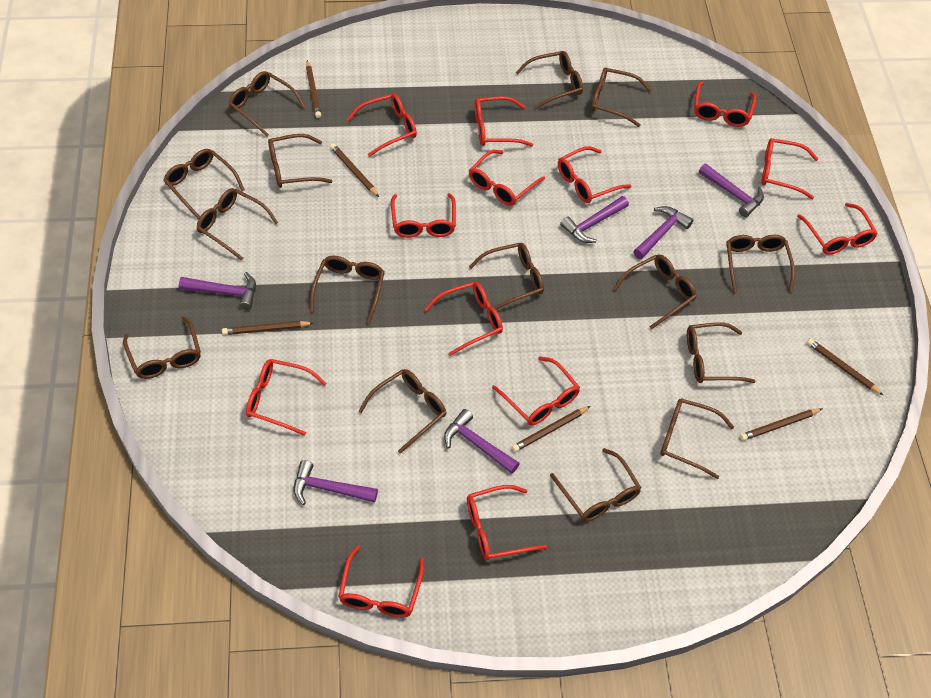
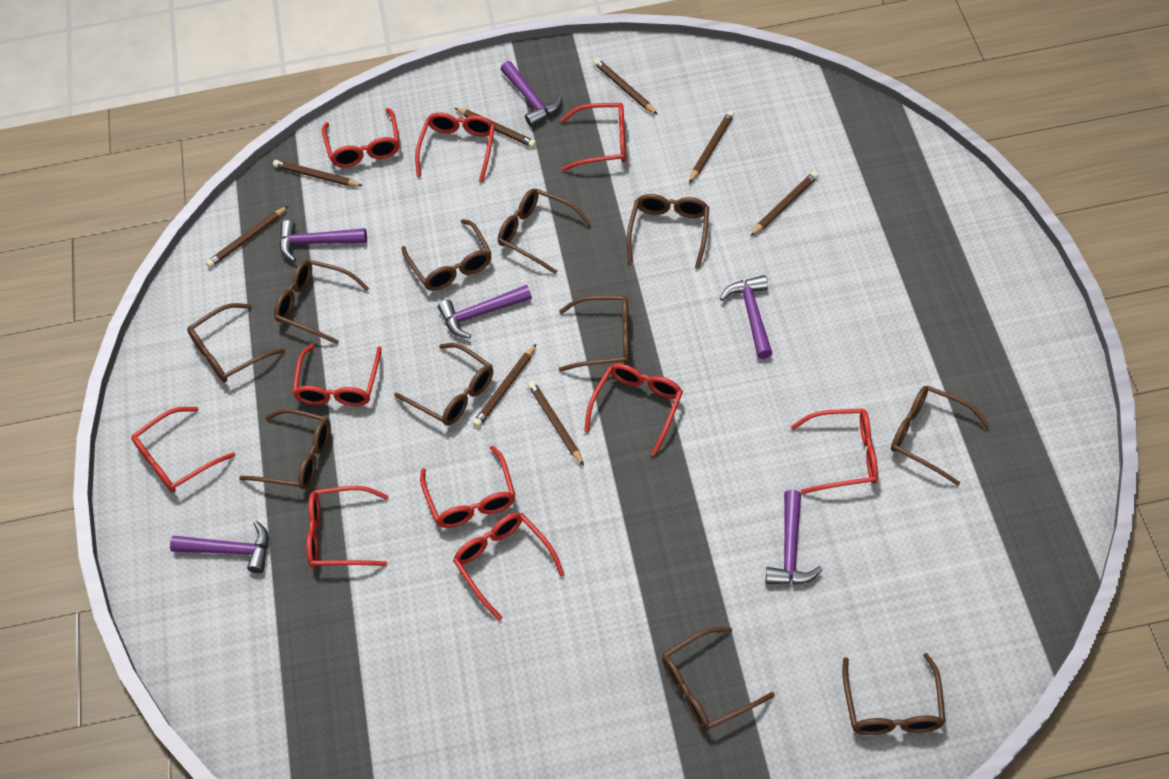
brown glasses: 15 -> 11
brown pencil: 6 -> 8
red glasses: 13 -> 10

